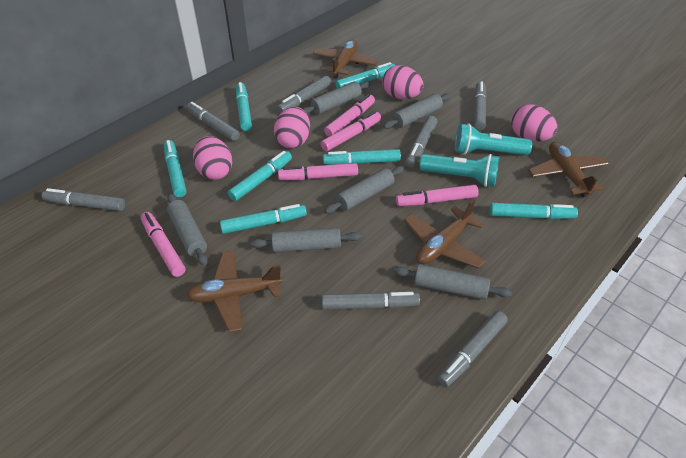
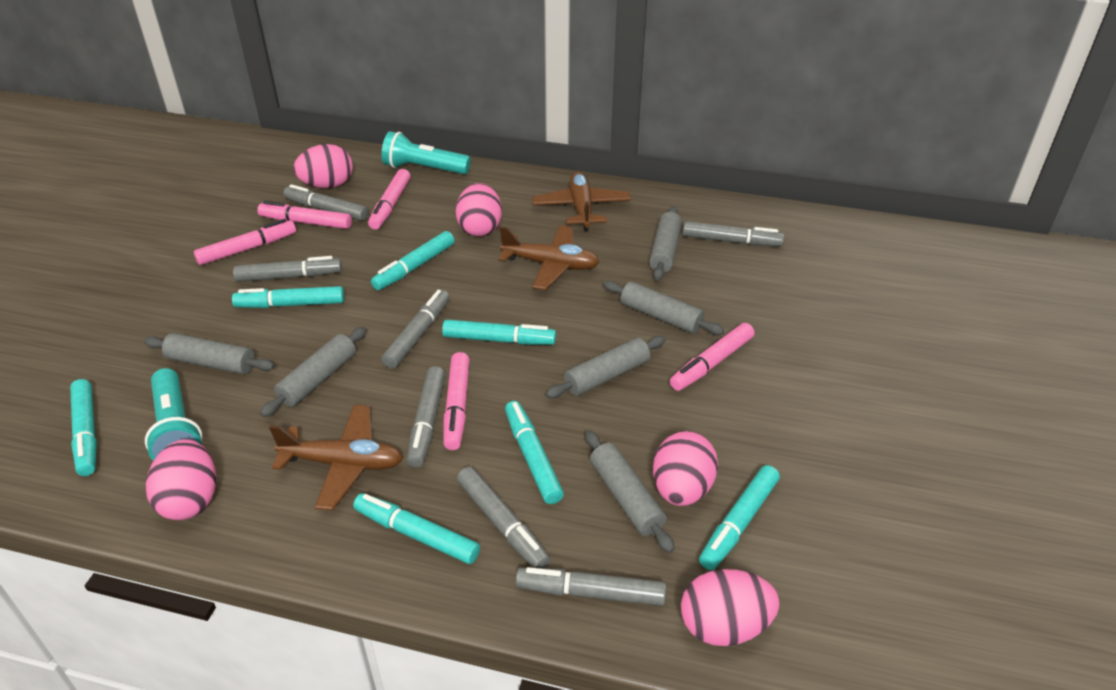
brown plane: 4 -> 3
pink egg: 4 -> 5

